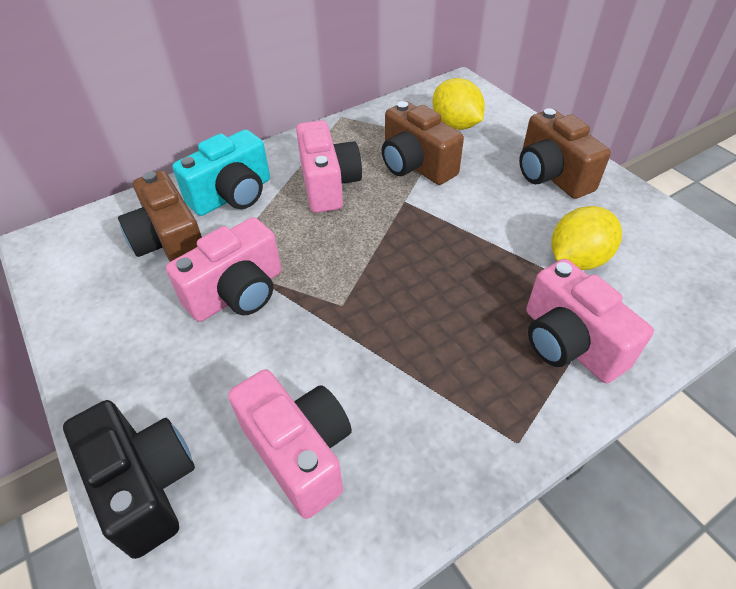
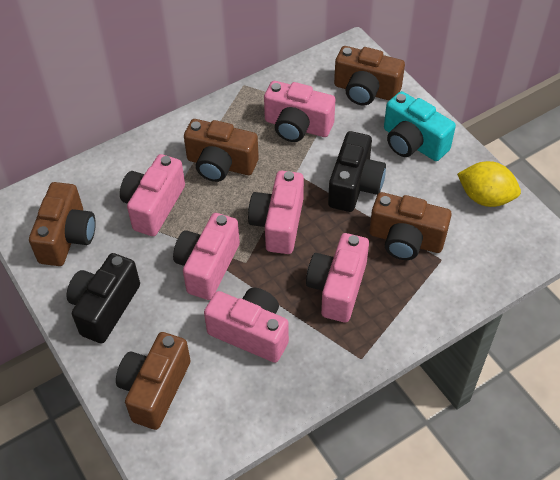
black camera: 1 -> 2
brown camera: 3 -> 5
pink camera: 4 -> 6
yellow lemon: 2 -> 1

